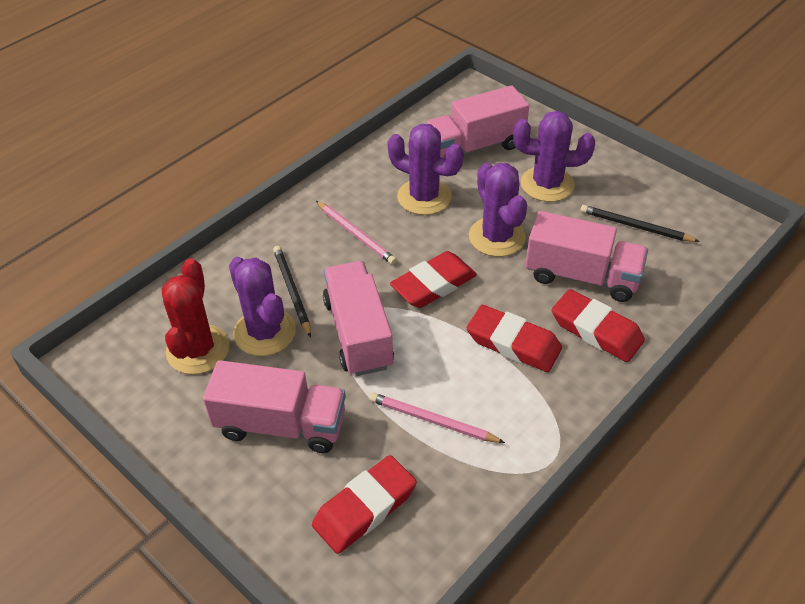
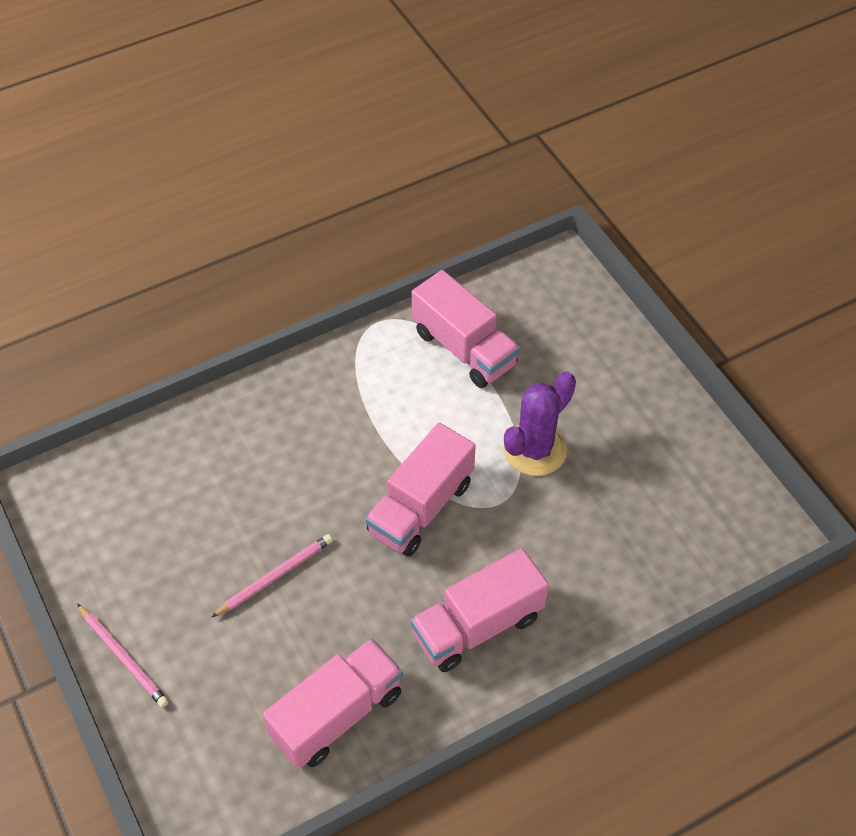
black pencil: 2 -> 0
purple cactus: 4 -> 1
red cactus: 1 -> 0
red eraser: 4 -> 0

